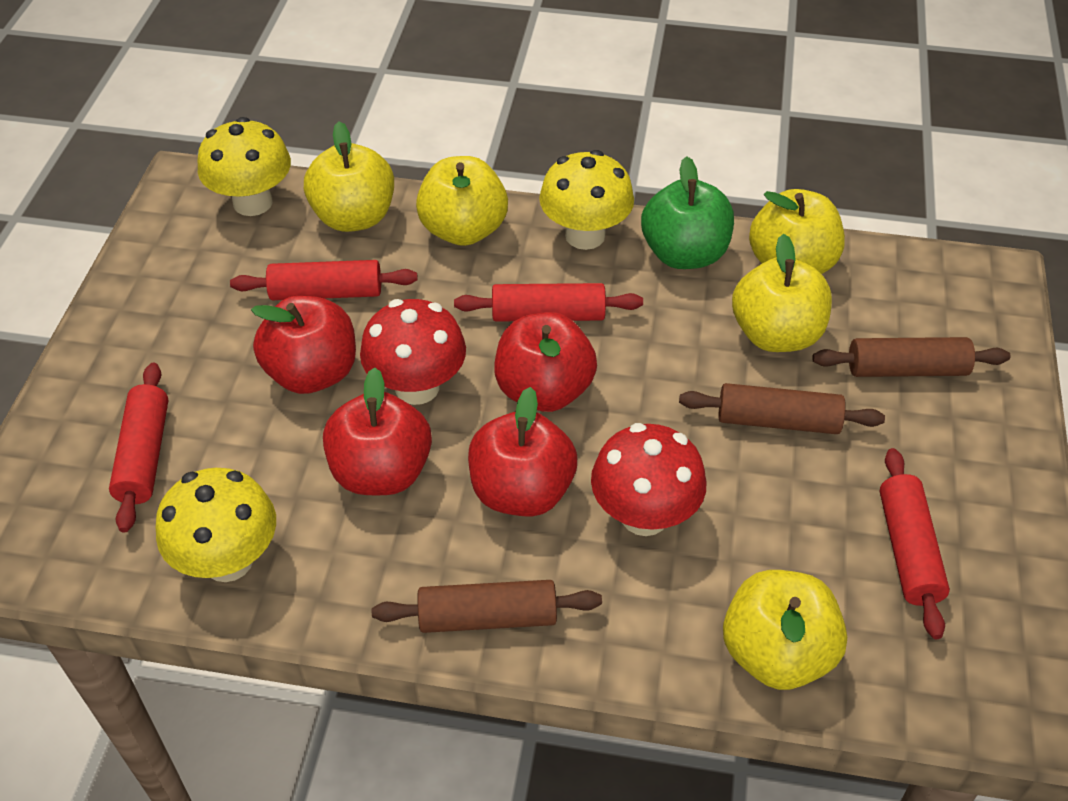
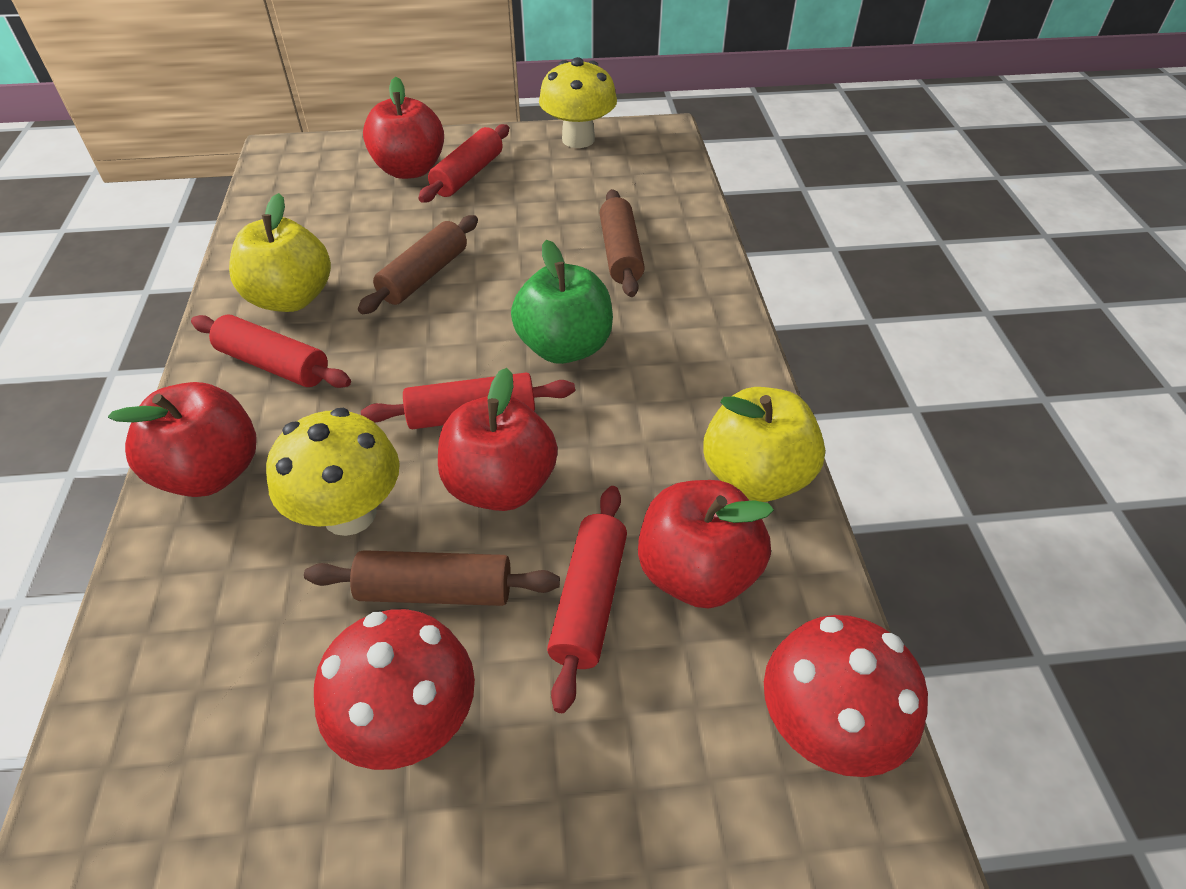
yellow apple: 5 -> 2
yellow mushroom: 3 -> 2

